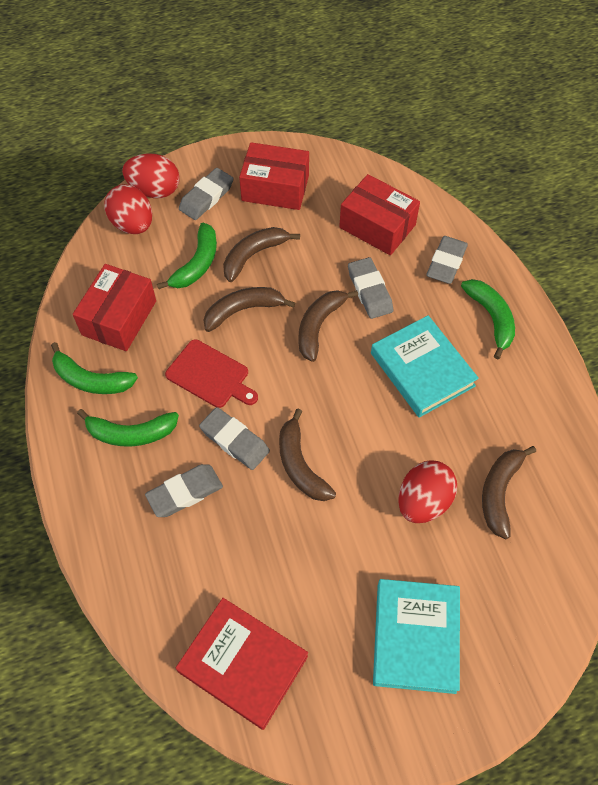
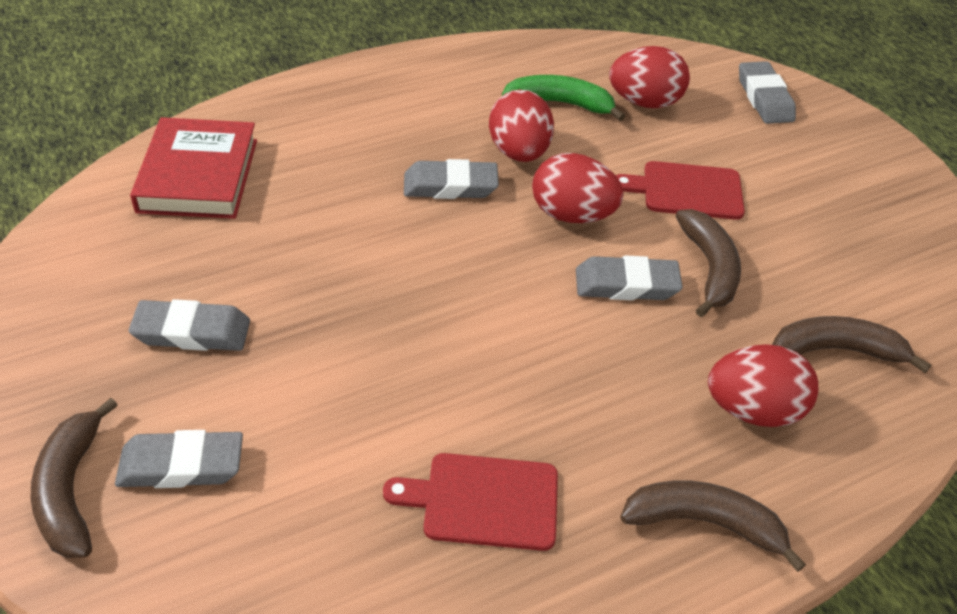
brown banana: 5 -> 4
green banana: 4 -> 1
red box: 3 -> 0
red cutting board: 1 -> 2
red egg: 3 -> 4
turquoise book: 2 -> 0

